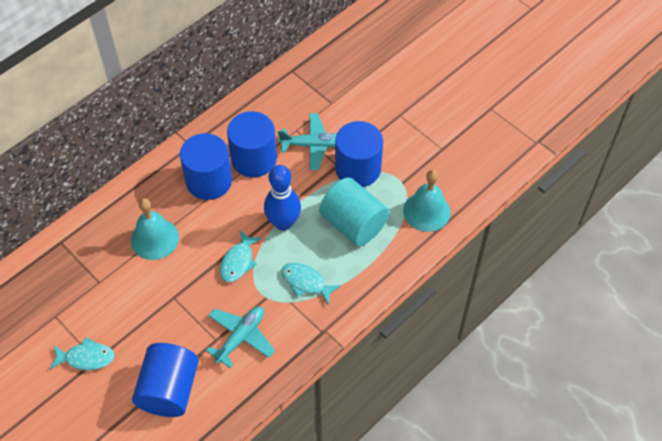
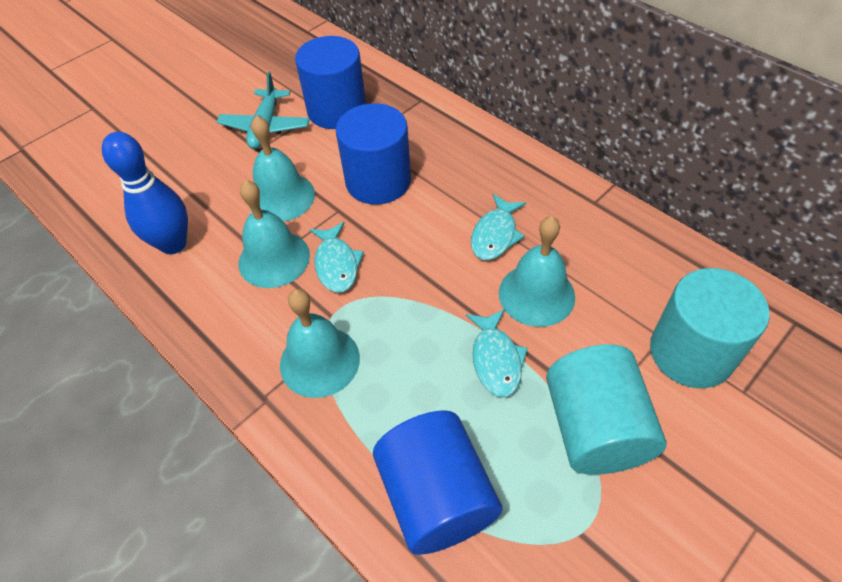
blue cylinder: 4 -> 3
turquoise bell: 2 -> 4
turquoise cylinder: 1 -> 2
turquoise plane: 2 -> 1

